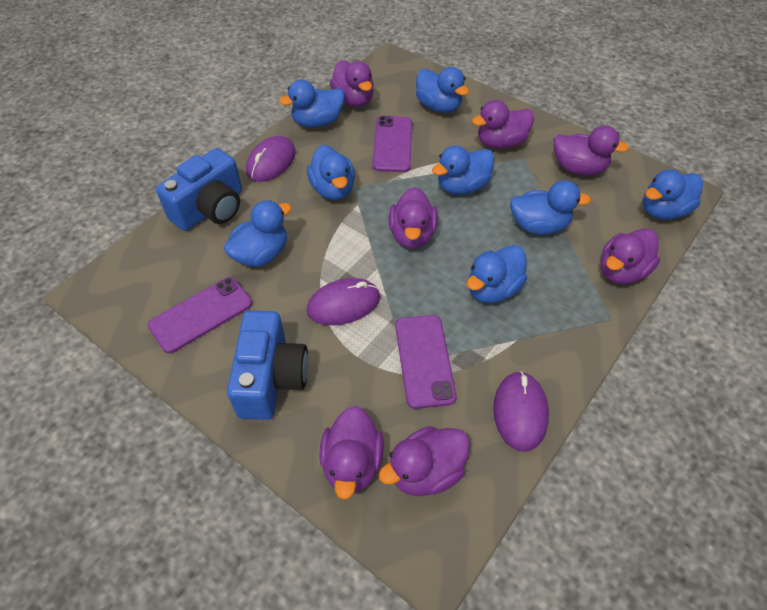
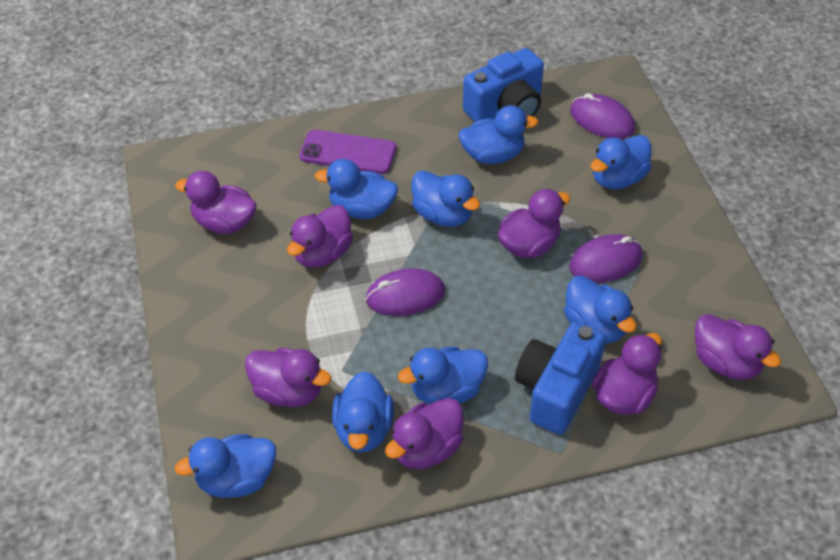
purple phone: 3 -> 1

